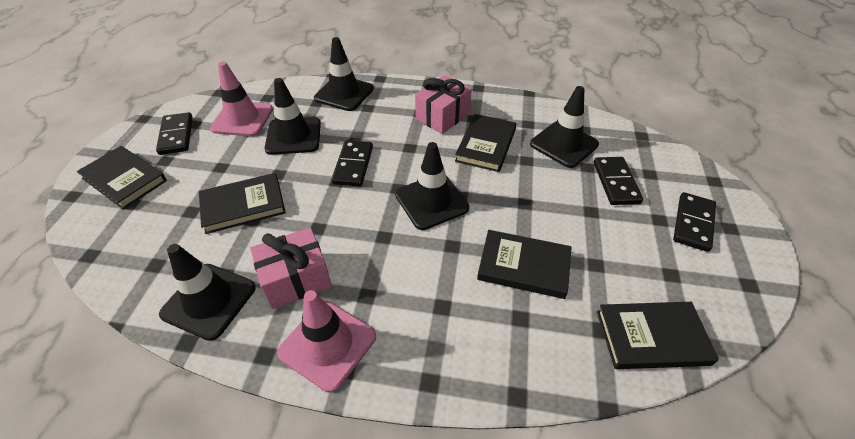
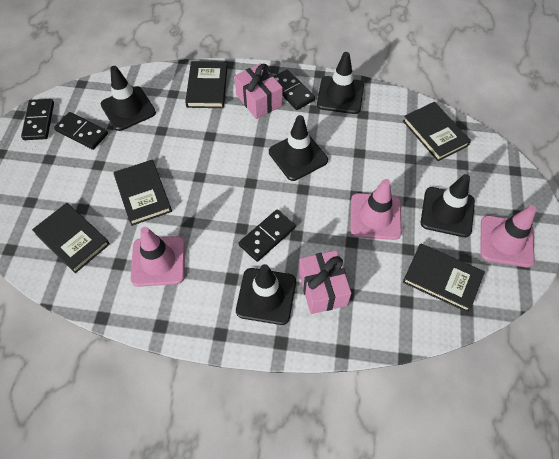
pink traffic cone: 2 -> 3

